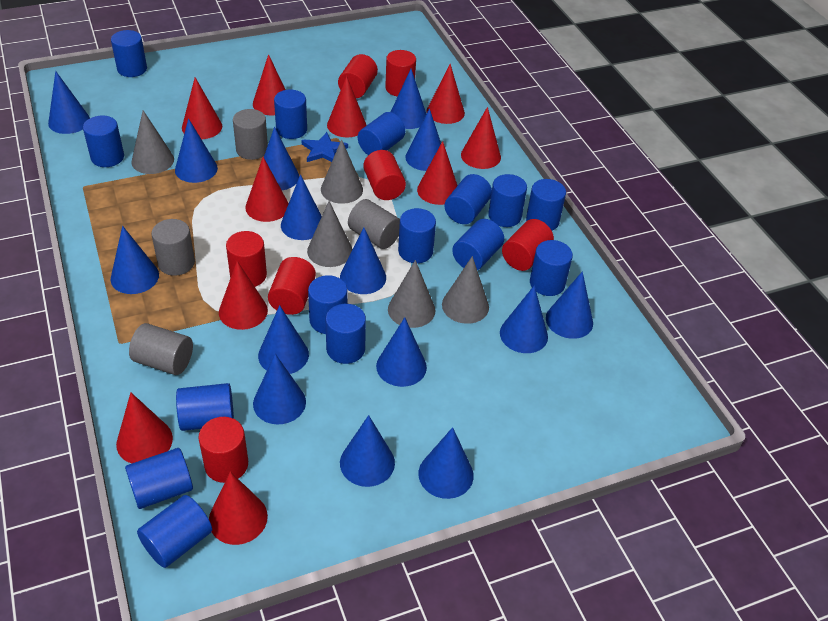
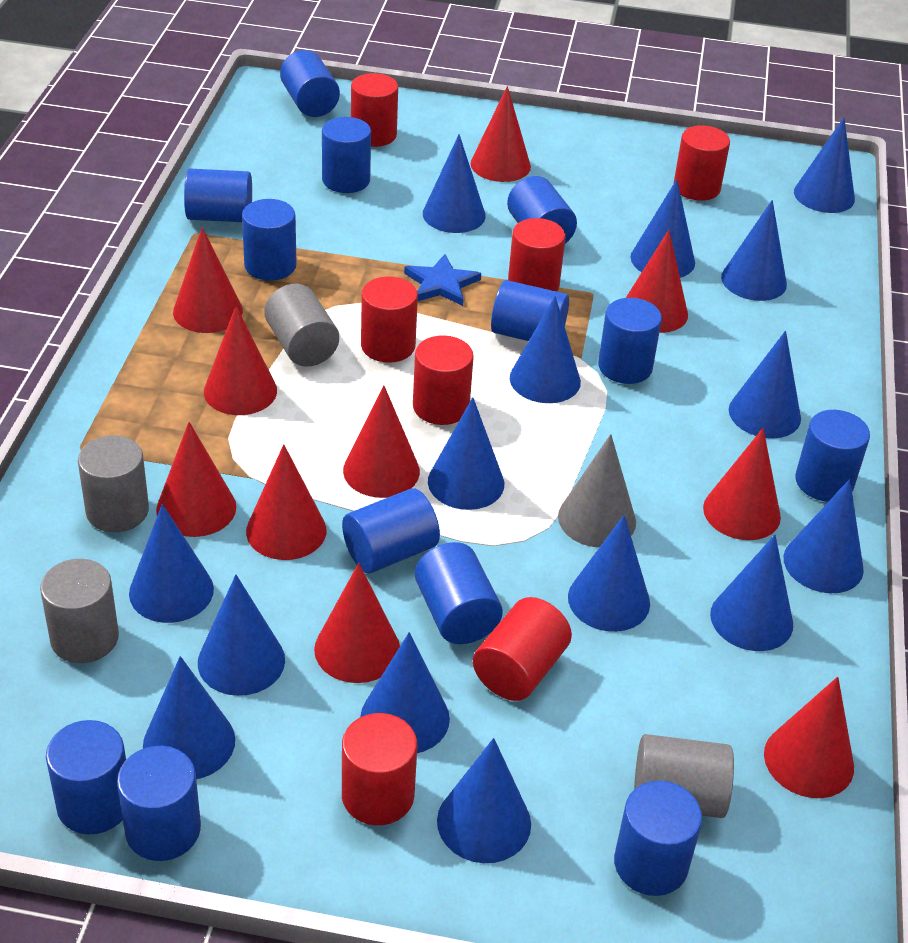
blue cylinder: 15 -> 13
grey cone: 5 -> 1

